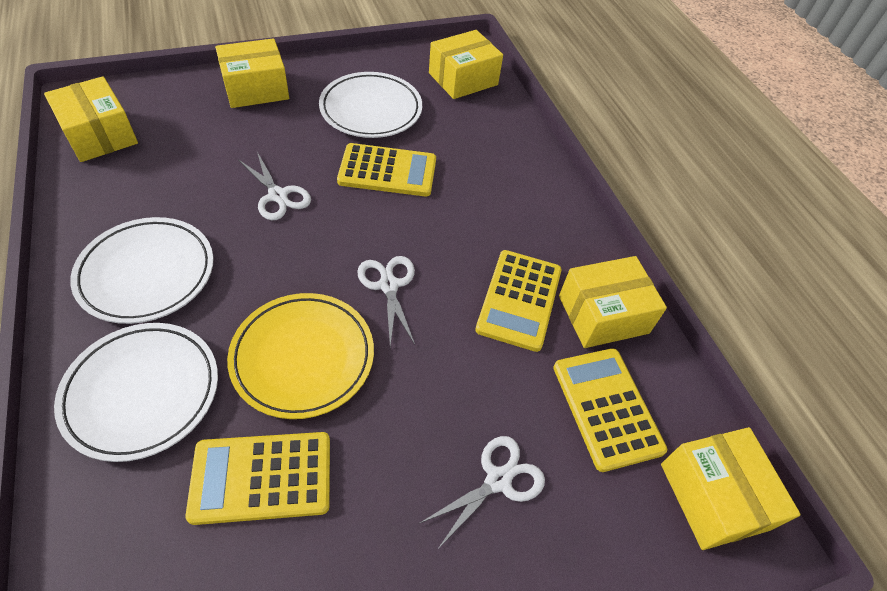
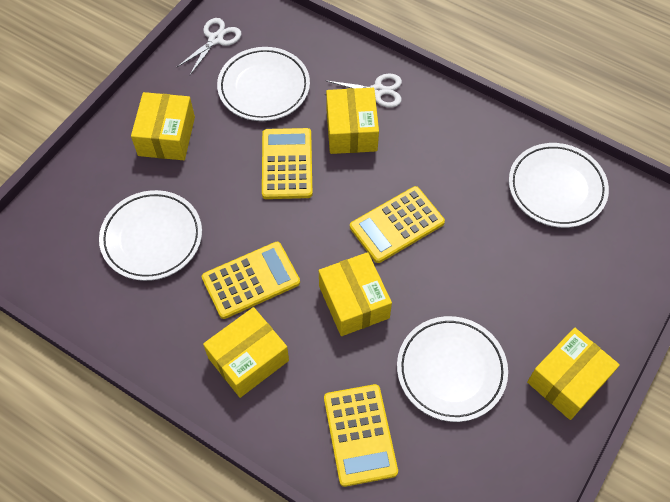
white plate: 3 -> 4
white scissors: 3 -> 2
yellow plate: 1 -> 0

